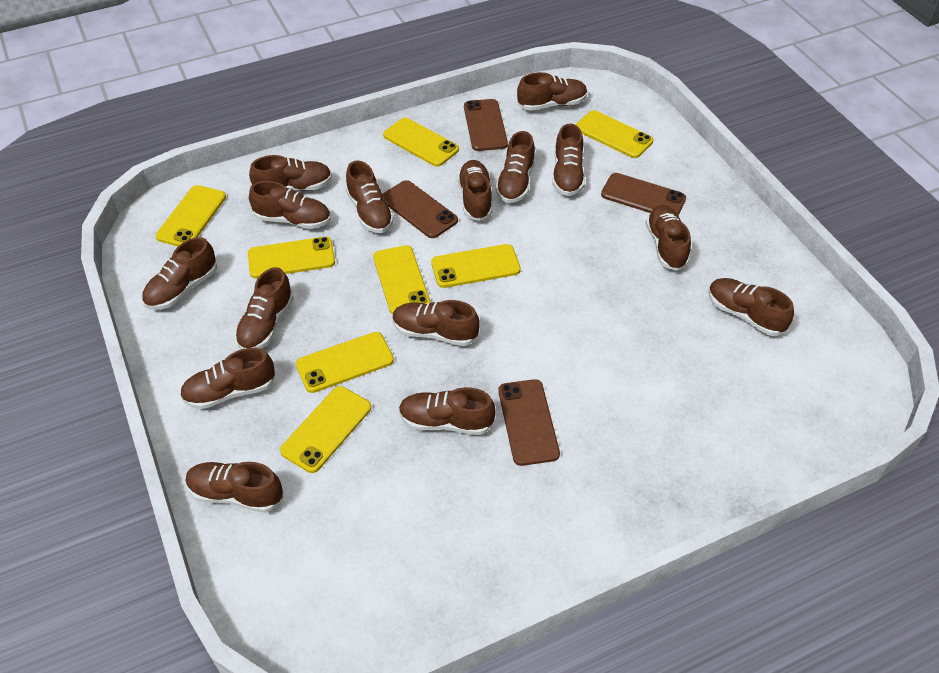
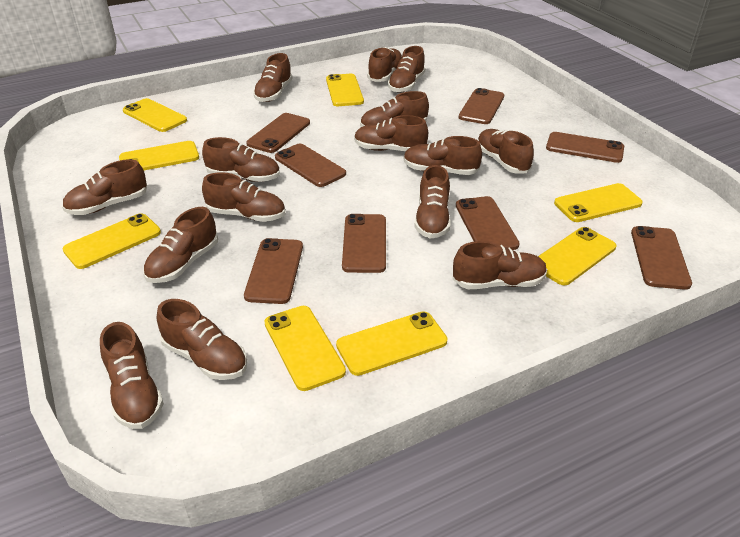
brown phone: 4 -> 8

